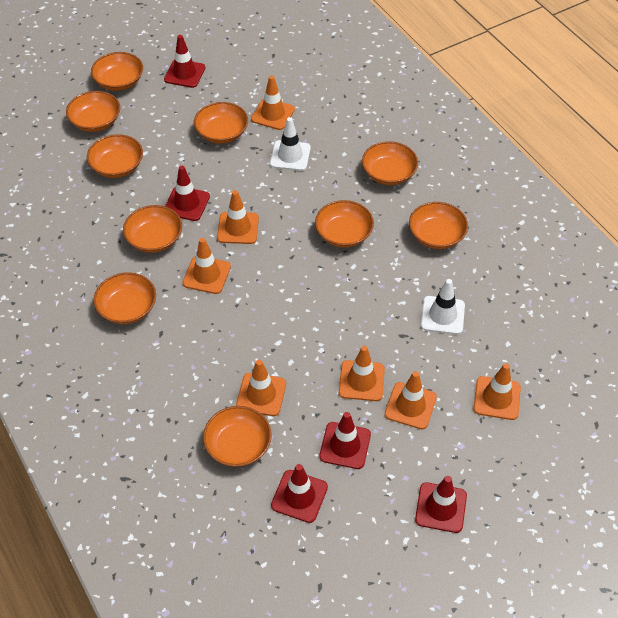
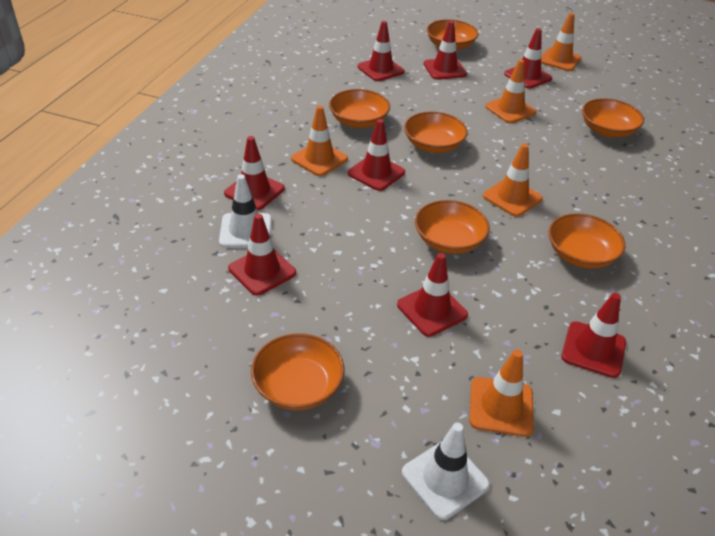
orange bowl: 10 -> 7
orange traffic cone: 7 -> 5
red traffic cone: 5 -> 8

